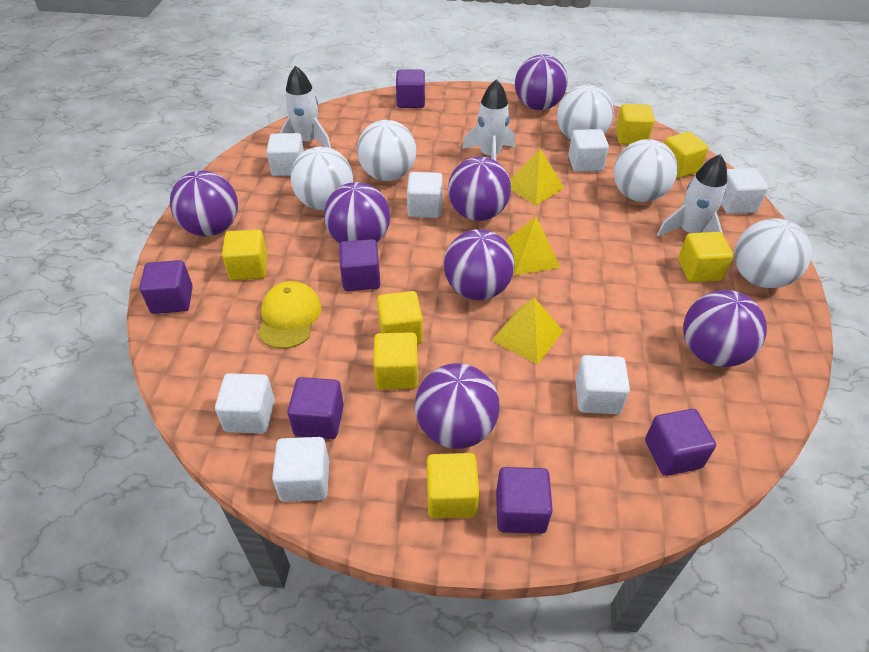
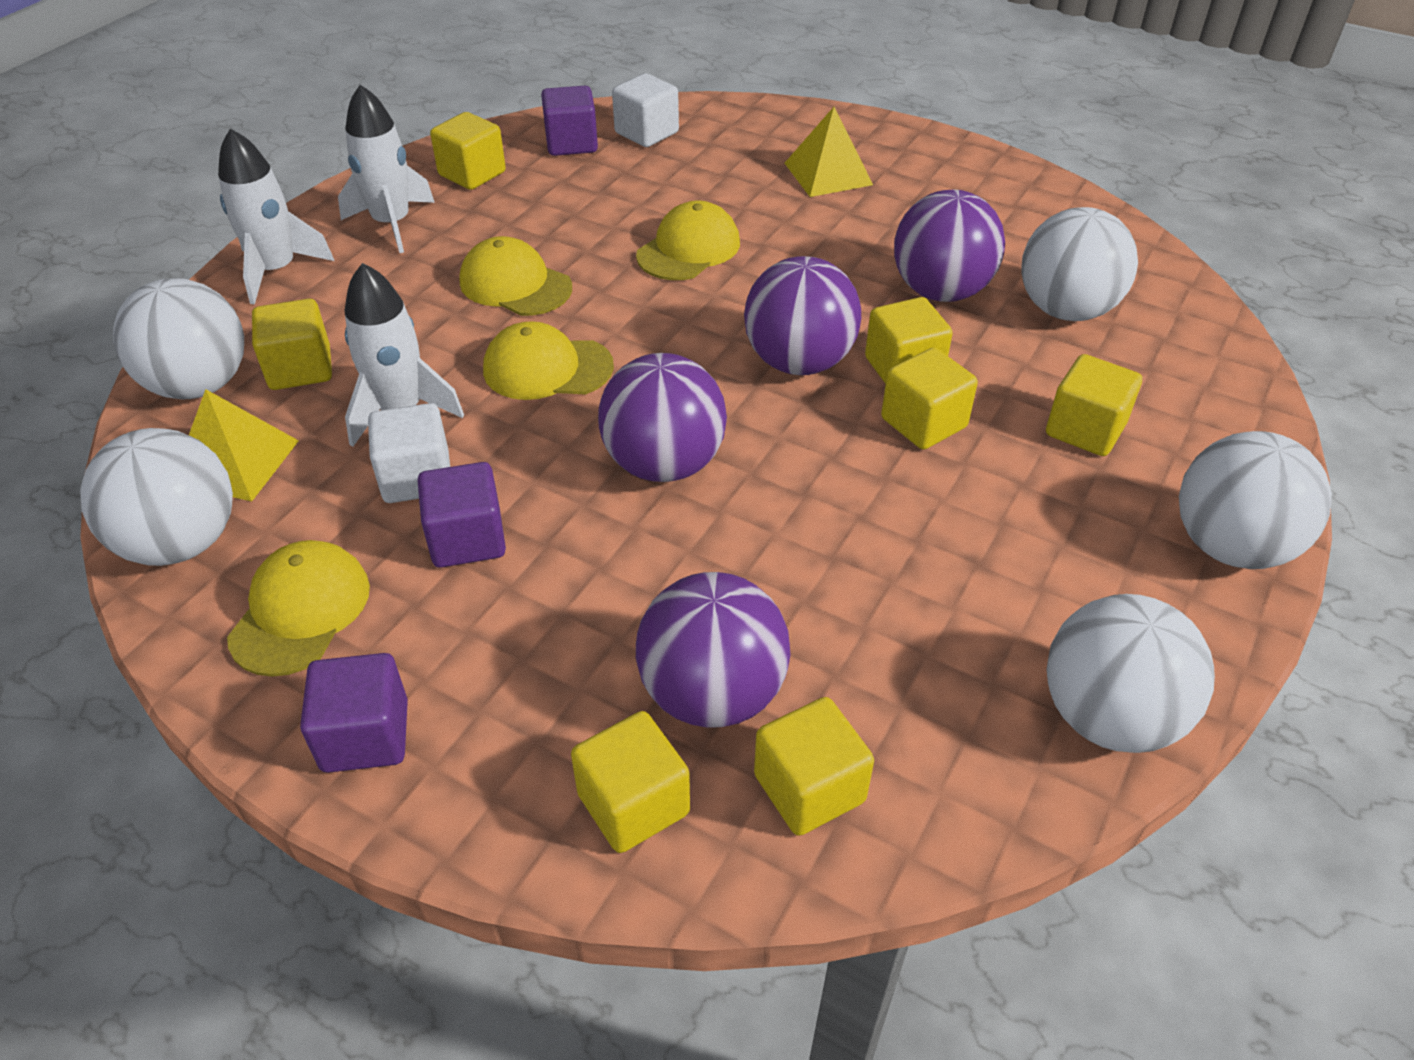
purple ball: 7 -> 4
purple cube: 6 -> 3
white cube: 7 -> 2
yellow cap: 1 -> 4
yellow pyramid: 3 -> 2

